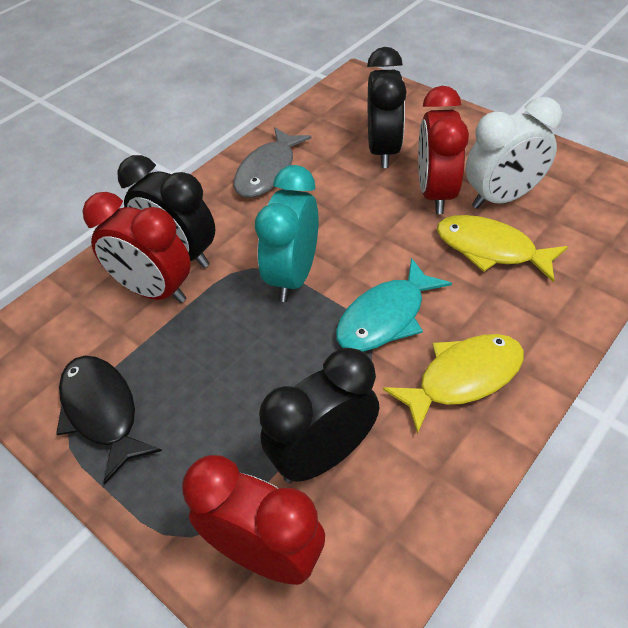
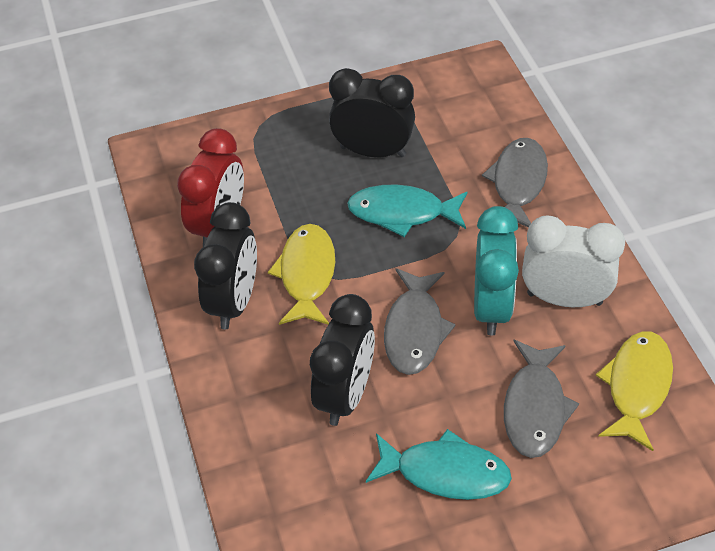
black fish: 1 -> 0
grey fish: 1 -> 3
red clock: 3 -> 1
turquoise fish: 1 -> 2

